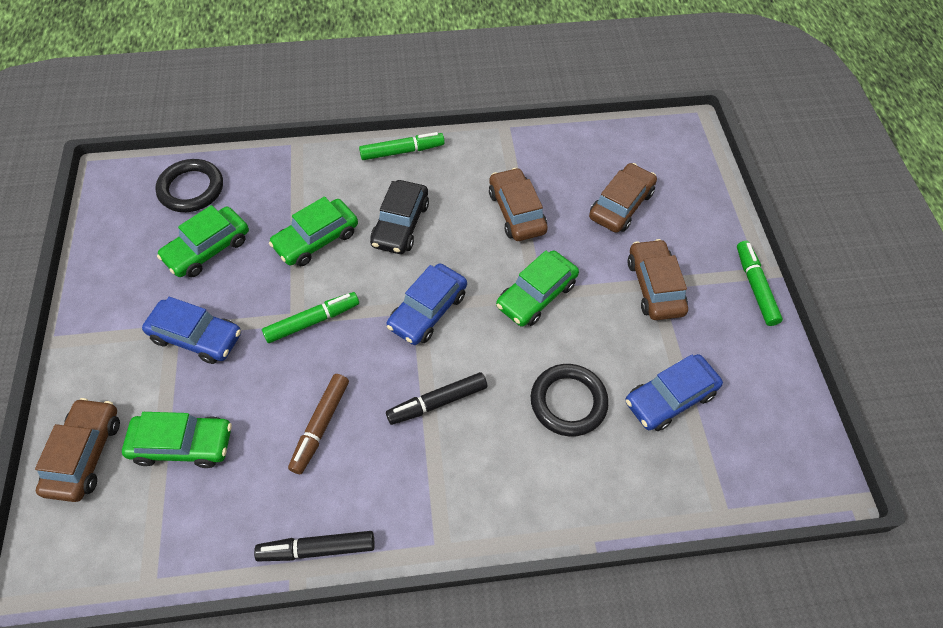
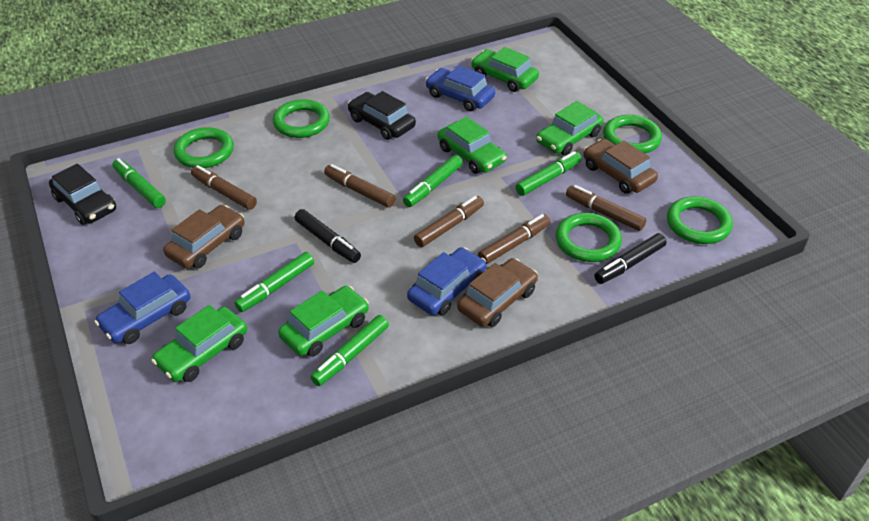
black car: 1 -> 2
black ring: 2 -> 0
brown car: 4 -> 3
brown marker: 1 -> 5
green car: 4 -> 5
green marker: 3 -> 5
green ring: 0 -> 5

